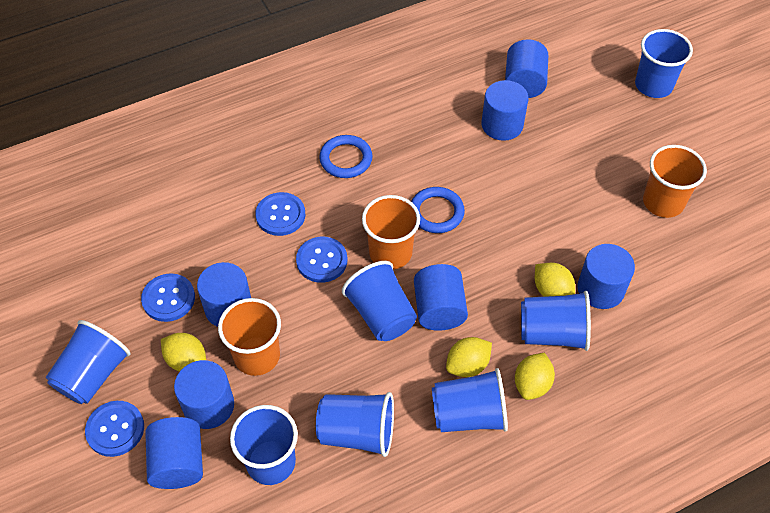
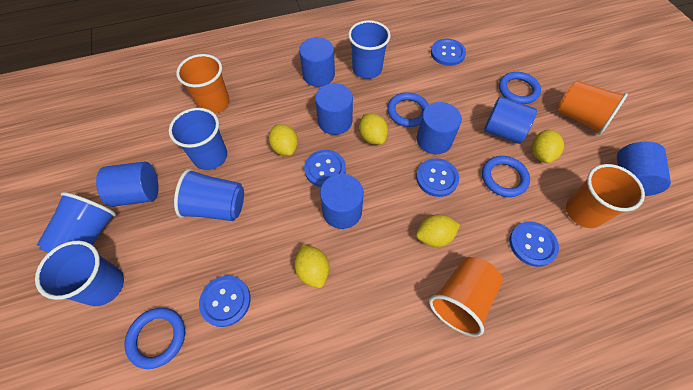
blue button: 4 -> 5
blue cup: 7 -> 5
blue ring: 2 -> 4
orange cup: 3 -> 4
yellow lemon: 4 -> 5

